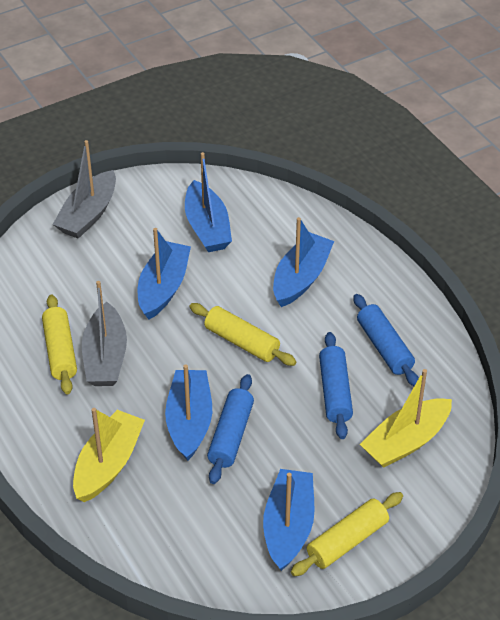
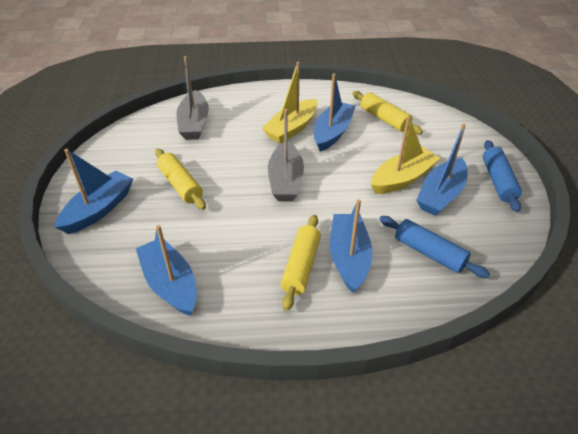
blue rolling pin: 3 -> 2

